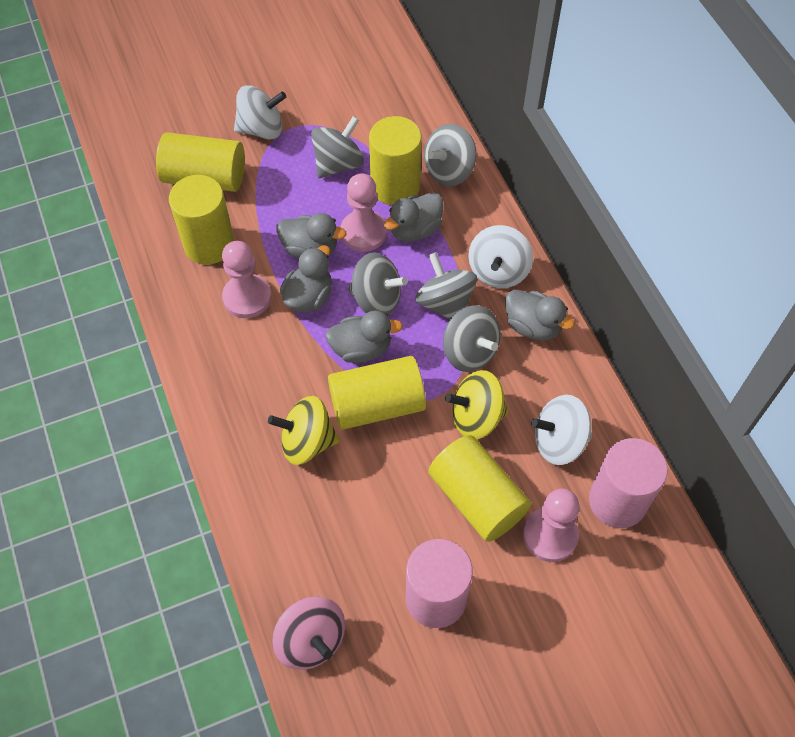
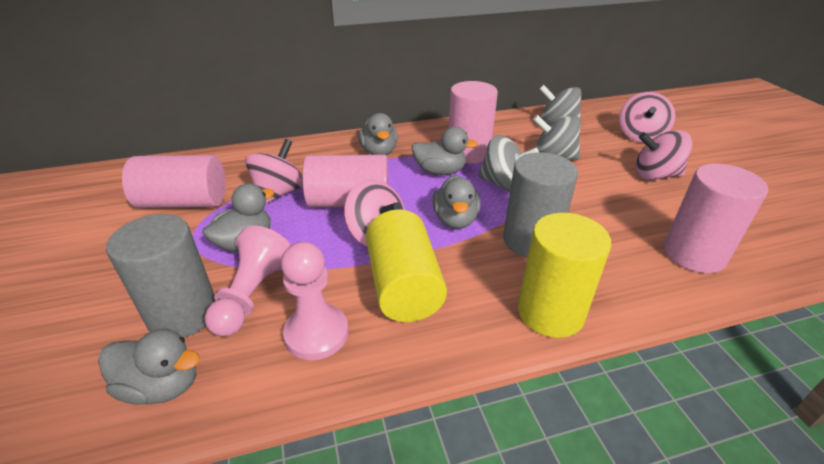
grey cylinder: 0 -> 2
grey spinning top: 5 -> 3
pink cylinder: 2 -> 4
pink pawn: 3 -> 2
pink spinning top: 1 -> 4
white spinning top: 3 -> 0
yellow cylinder: 5 -> 2
yellow spinning top: 2 -> 0

